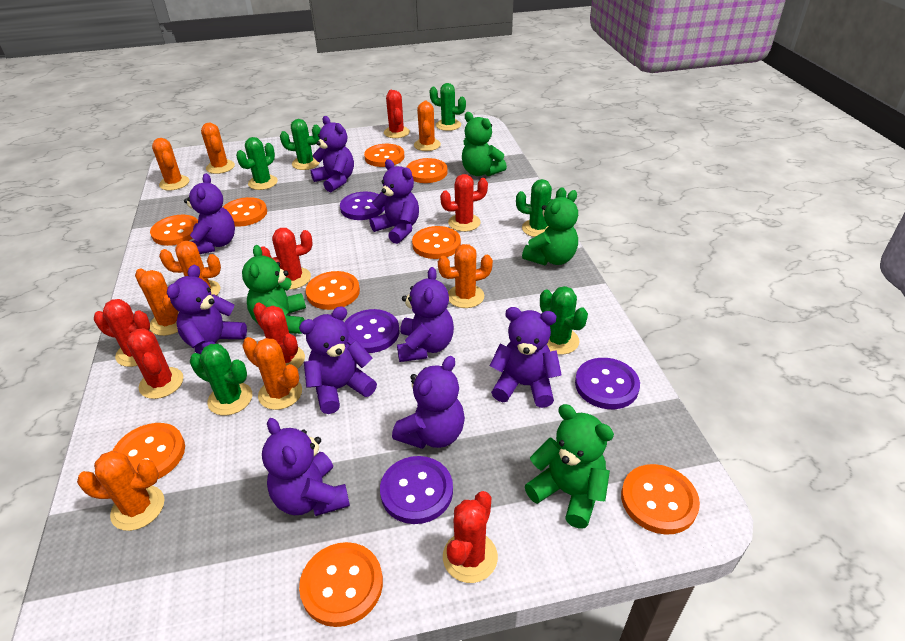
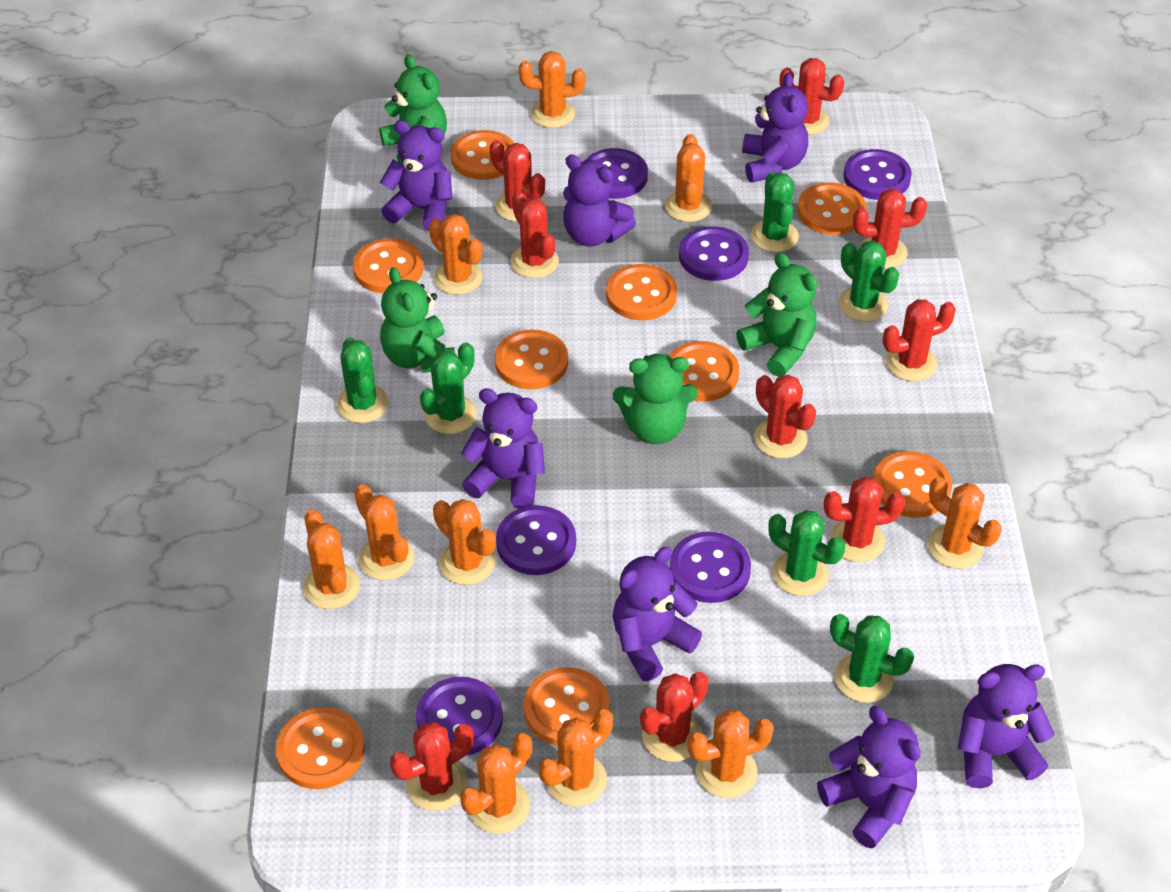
orange cactus: 8 -> 10
purple button: 4 -> 6
purple teddy bear: 9 -> 7
red cactus: 7 -> 9

